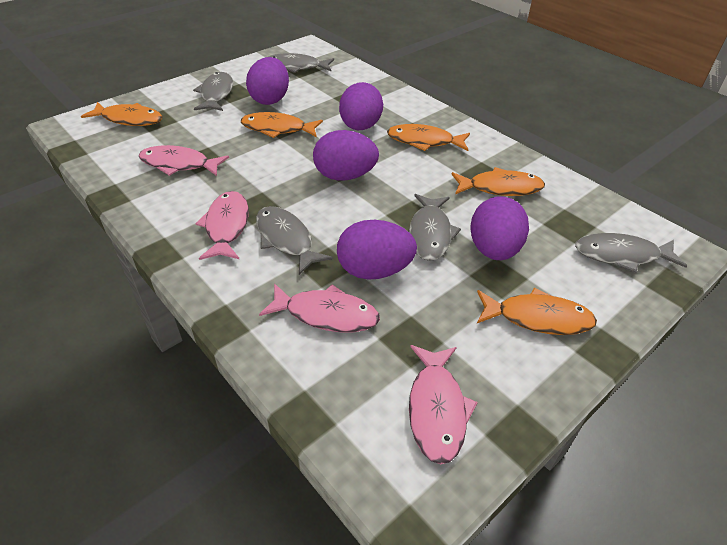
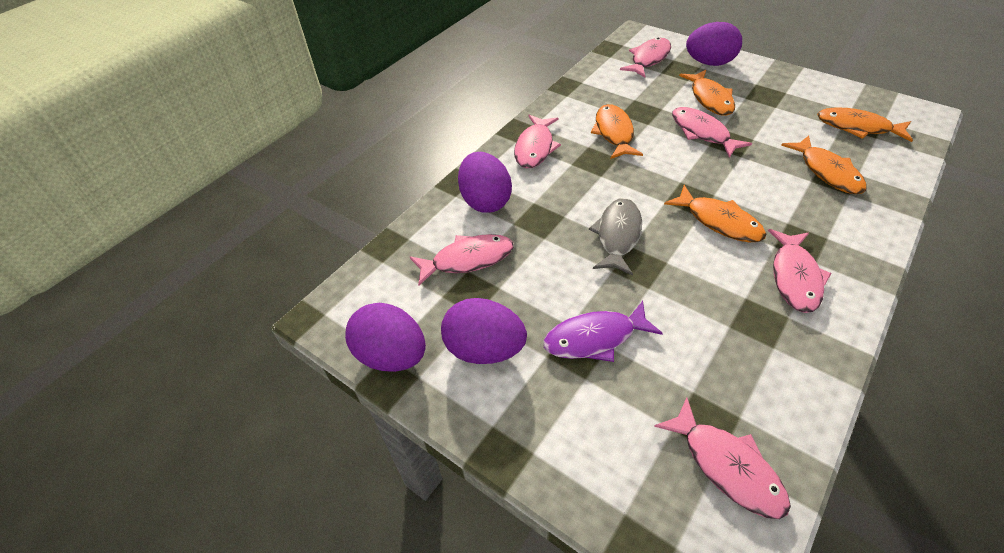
grey fish: 5 -> 1
pink fish: 4 -> 6
purple egg: 5 -> 4
purple fish: 0 -> 1

